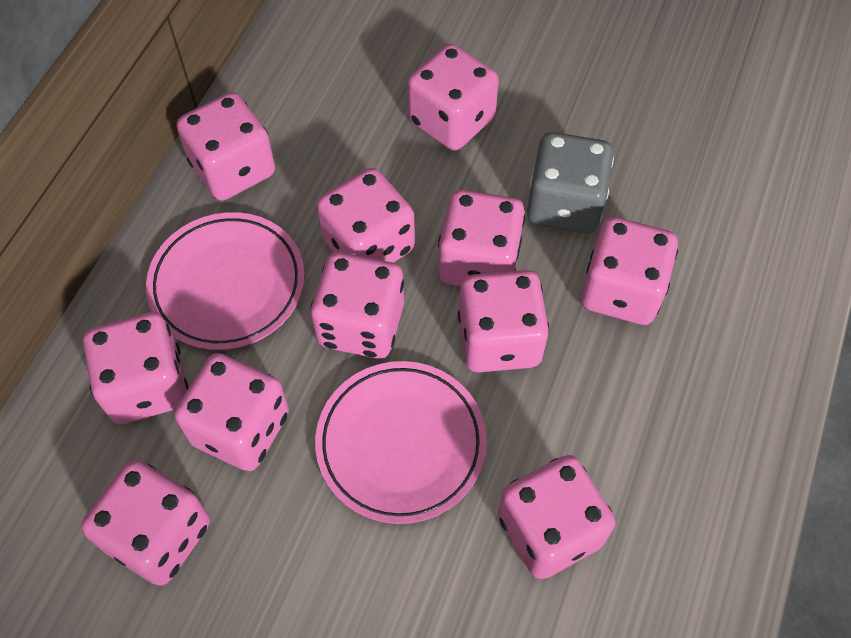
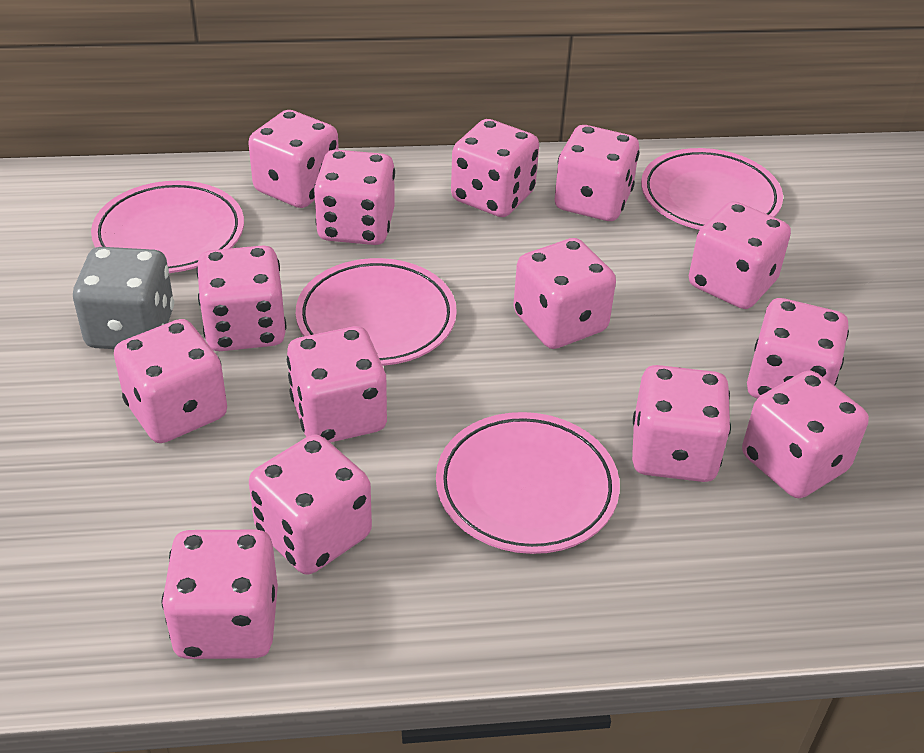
pink dice: 11 -> 14
pink plate: 2 -> 4

